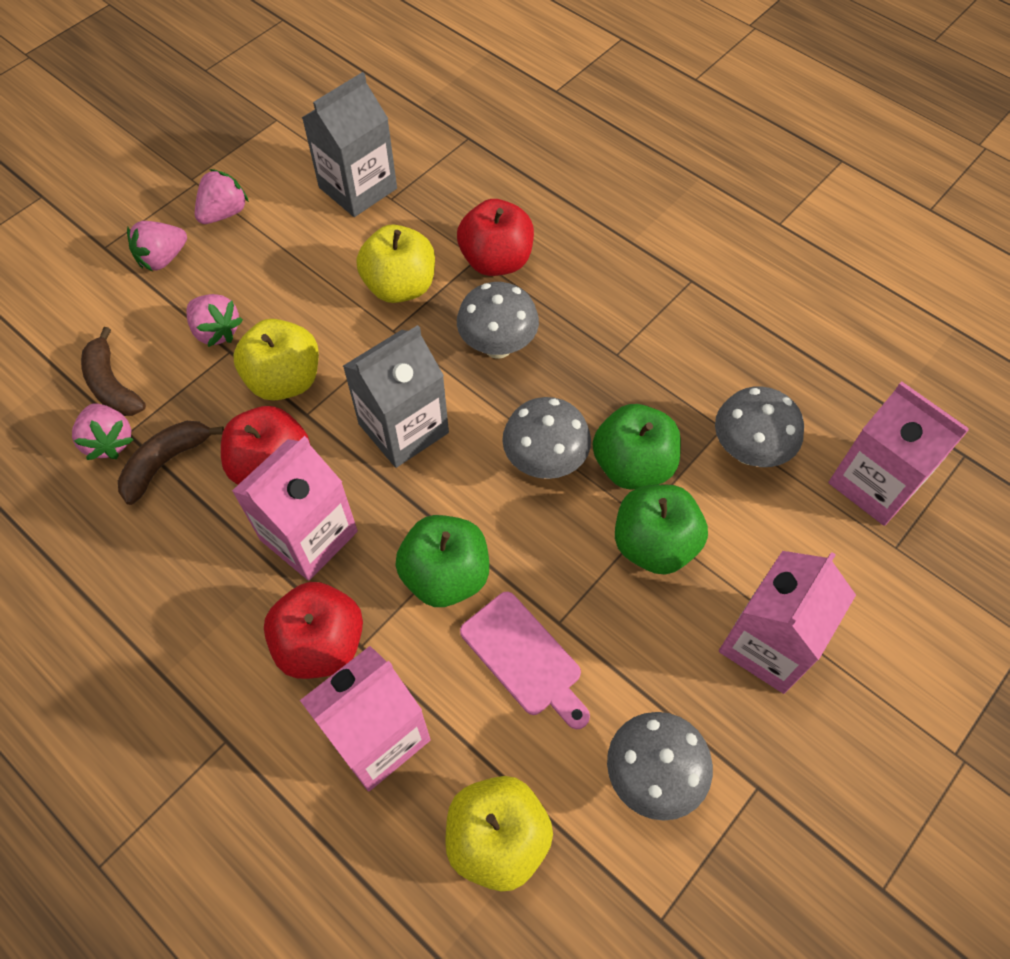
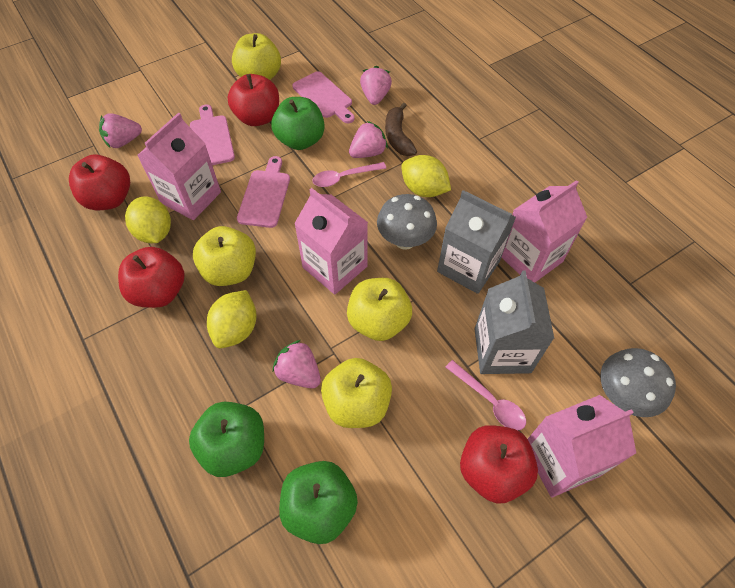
brown banana: 2 -> 1
grey mushroom: 4 -> 2
pink cutting board: 1 -> 3
pink spoon: 0 -> 2
red apple: 3 -> 4
yellow apple: 3 -> 4
yellow lemon: 0 -> 3

